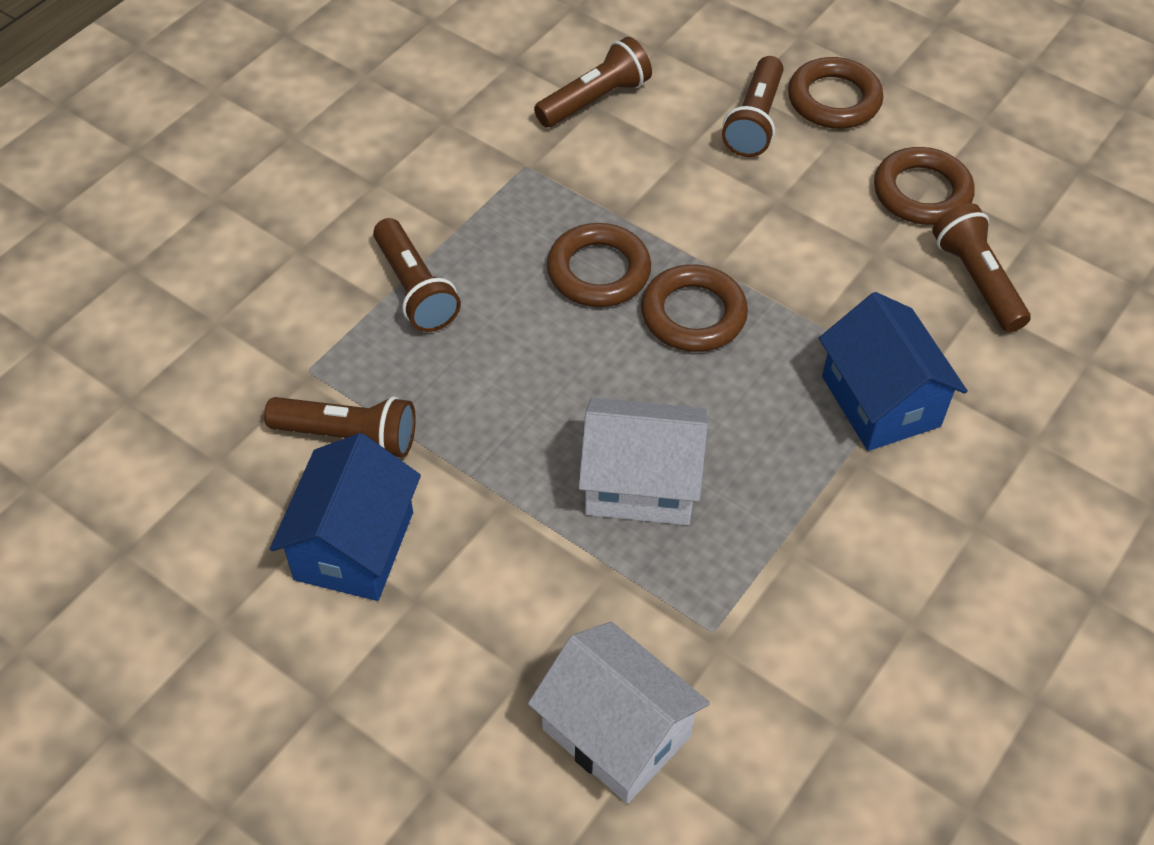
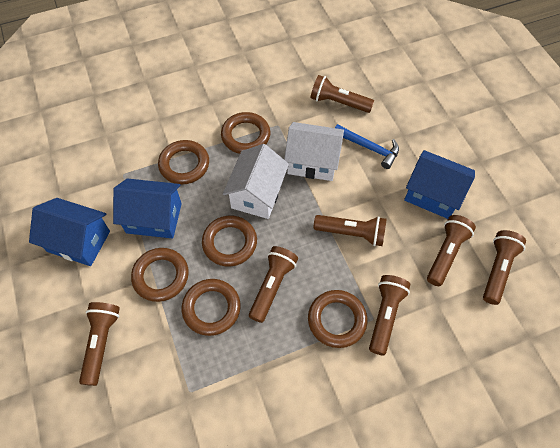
blue hammer: 0 -> 1
blue house: 2 -> 3
brown flashlight: 5 -> 7
brown ring: 4 -> 6

